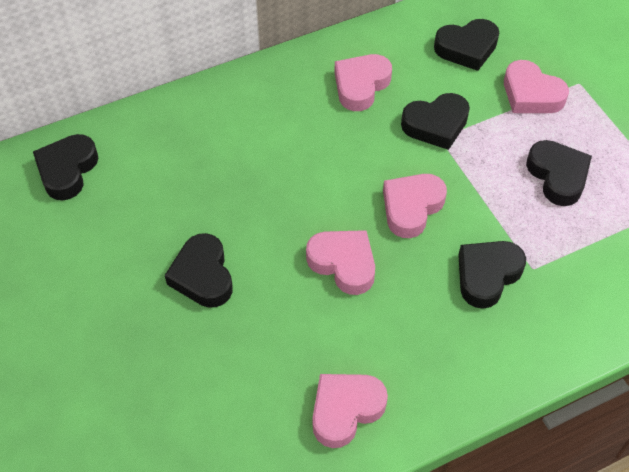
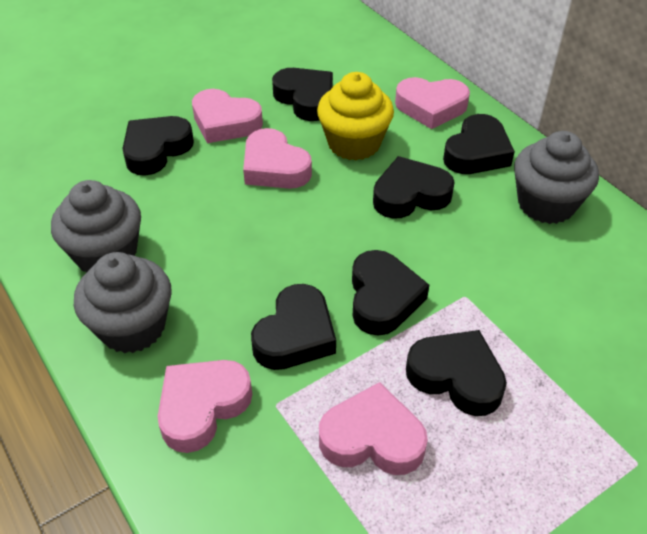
black heart: 6 -> 7
grey cupcake: 0 -> 3
yellow cupcake: 0 -> 1

